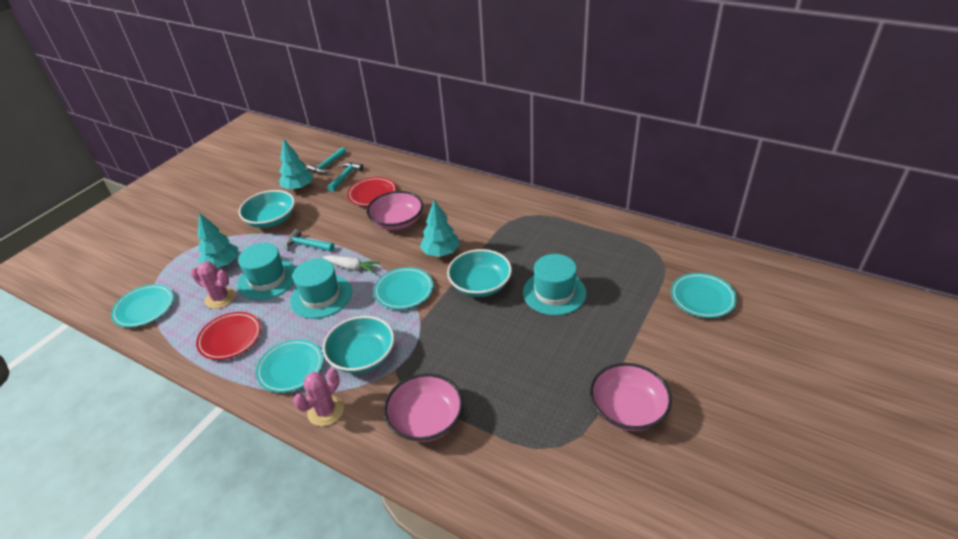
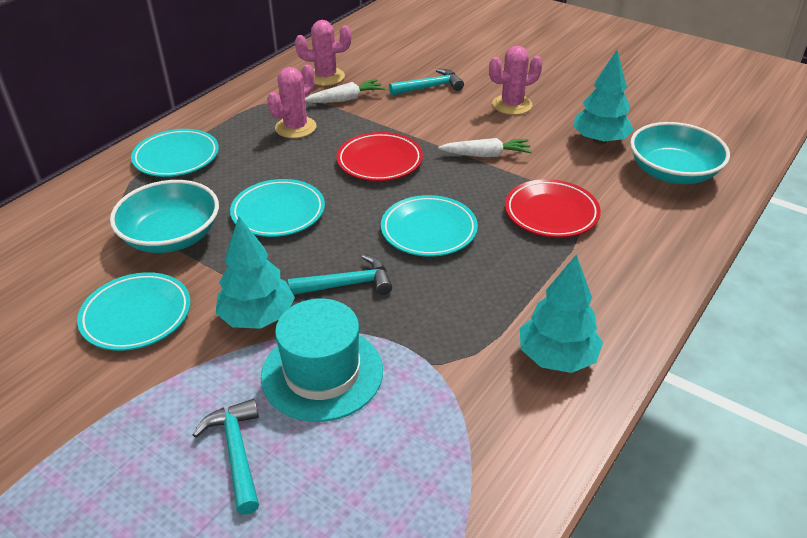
pink bowl: 3 -> 0
pink cactus: 2 -> 3
turquoise bowl: 3 -> 2
turquoise hat: 3 -> 1
white carrot: 1 -> 2

